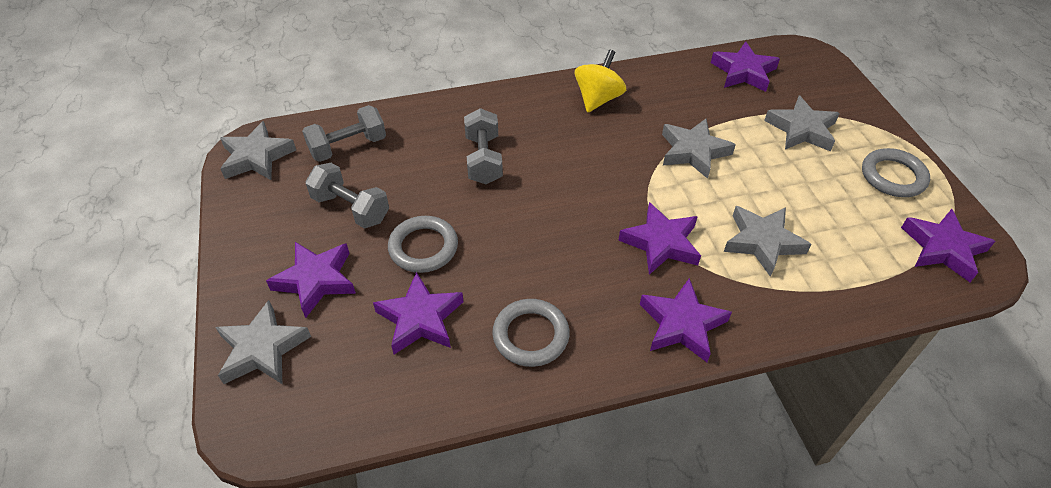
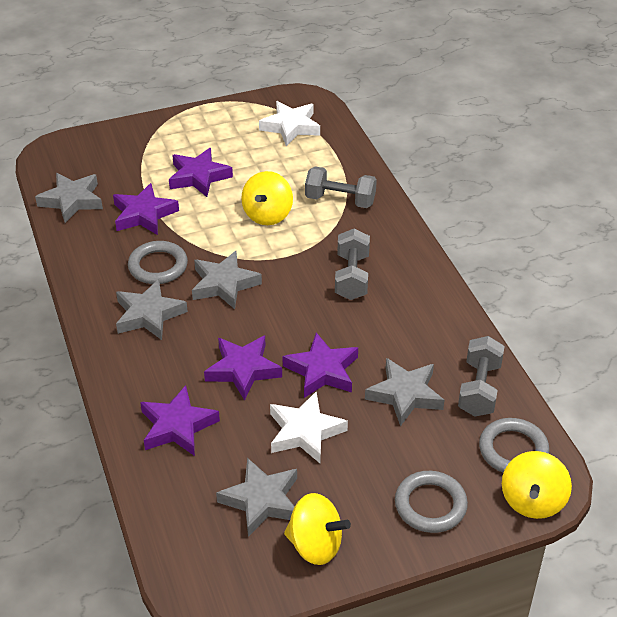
purple star: 6 -> 5
white star: 0 -> 2
yellow spinning top: 1 -> 3

